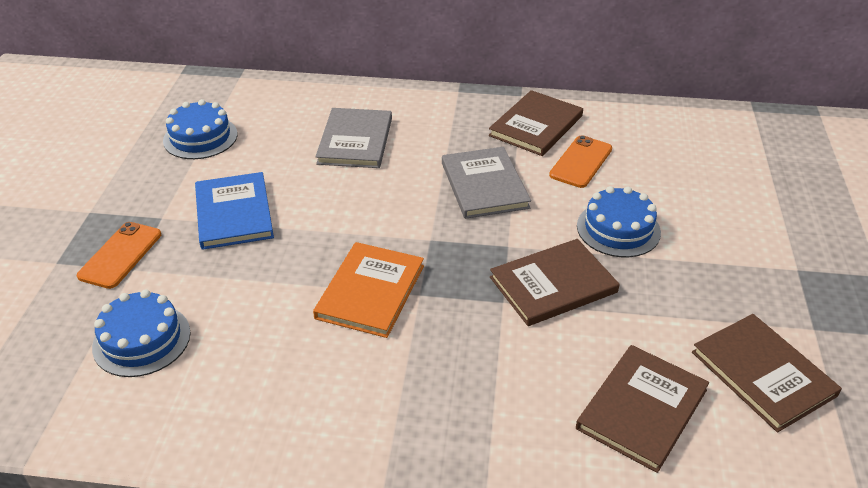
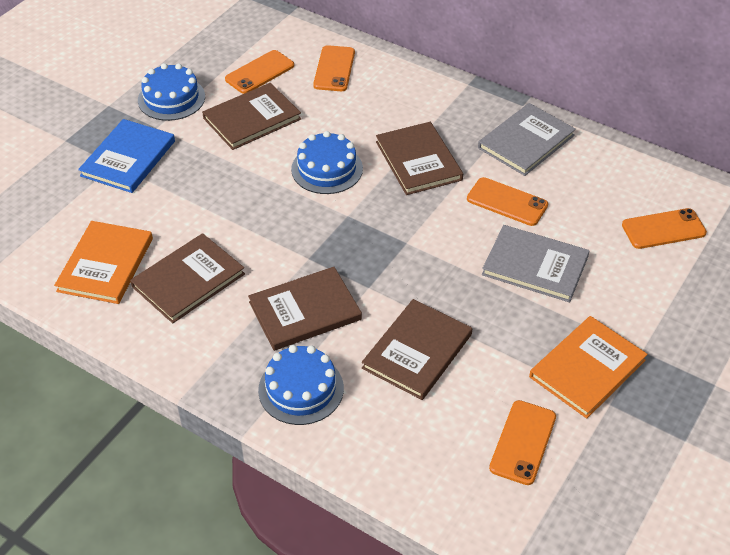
brown book: 4 -> 5
orange book: 1 -> 2
orange phone: 2 -> 5

